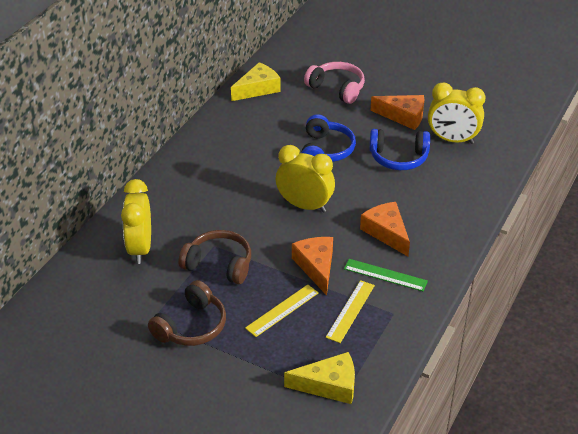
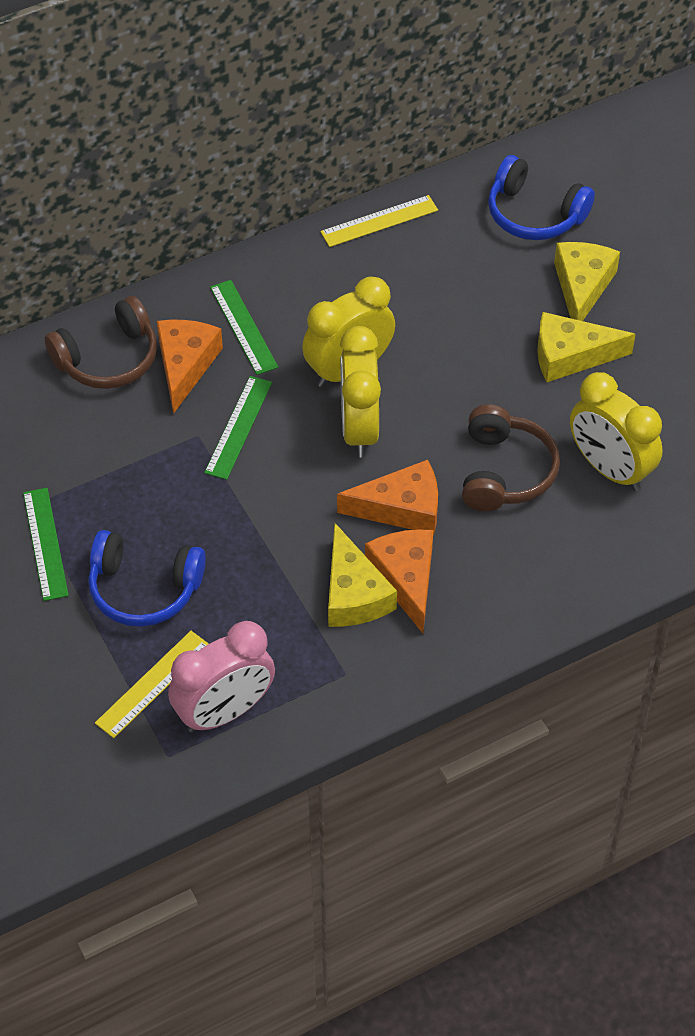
green ruler: 1 -> 3
pink clock: 0 -> 1
pink headphones: 1 -> 0
yellow cheese: 2 -> 3

